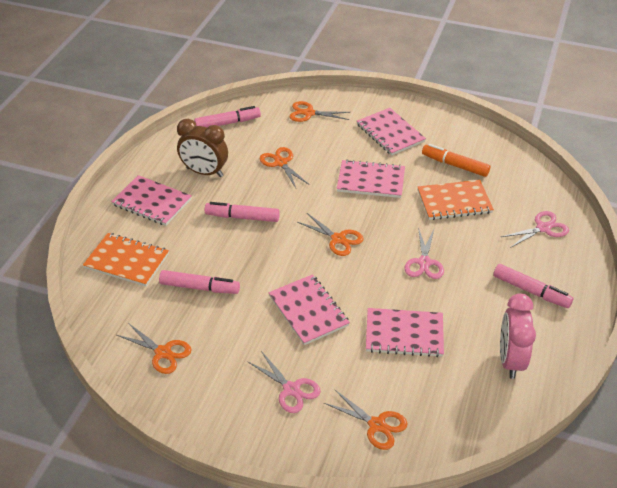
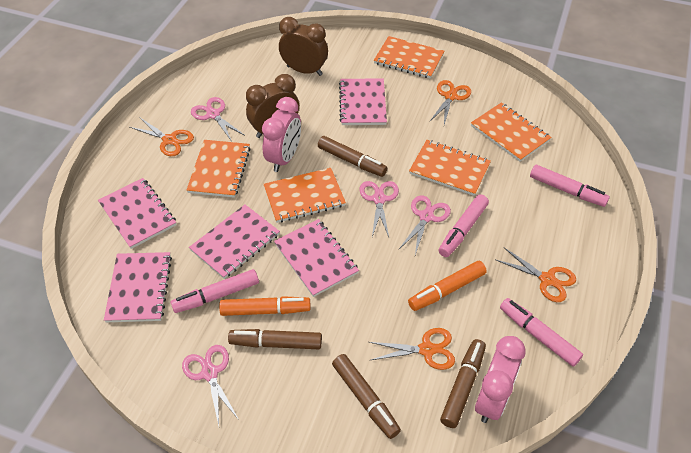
brown clock: 1 -> 2
brown marker: 0 -> 4
orange marker: 1 -> 2
orange notebook: 2 -> 5
orange scissors: 5 -> 4
pink clock: 1 -> 2
pink scissors: 3 -> 4

